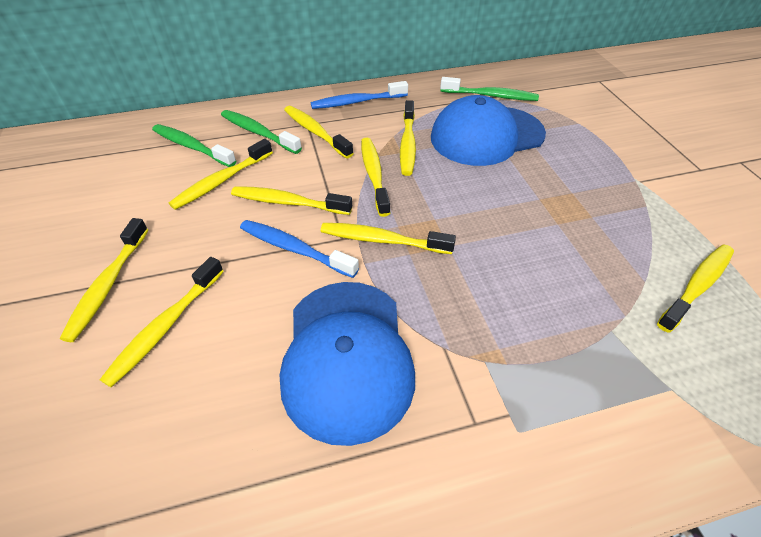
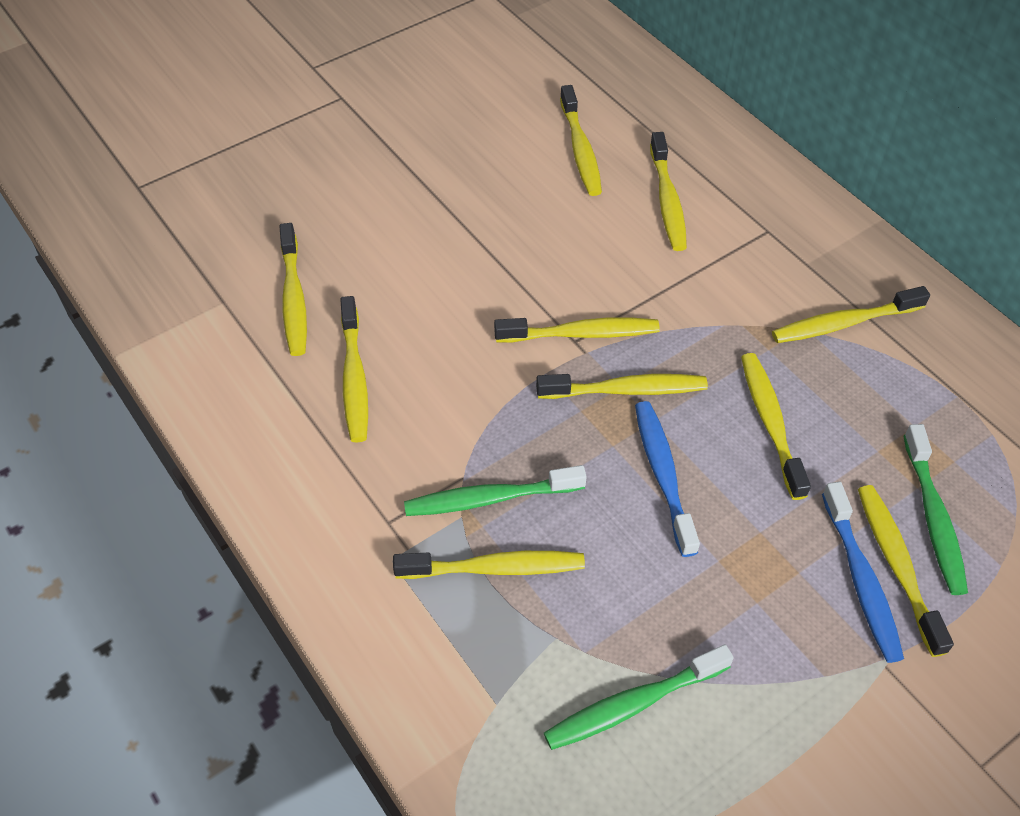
blue cap: 2 -> 0
yellow toothbrush: 9 -> 10

